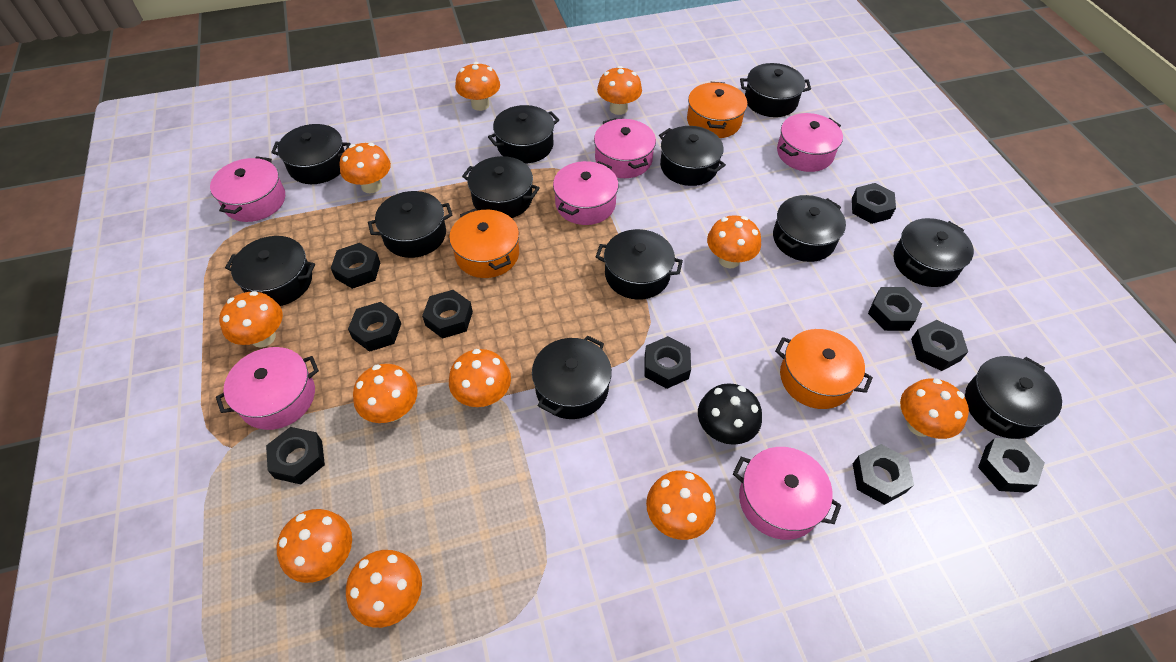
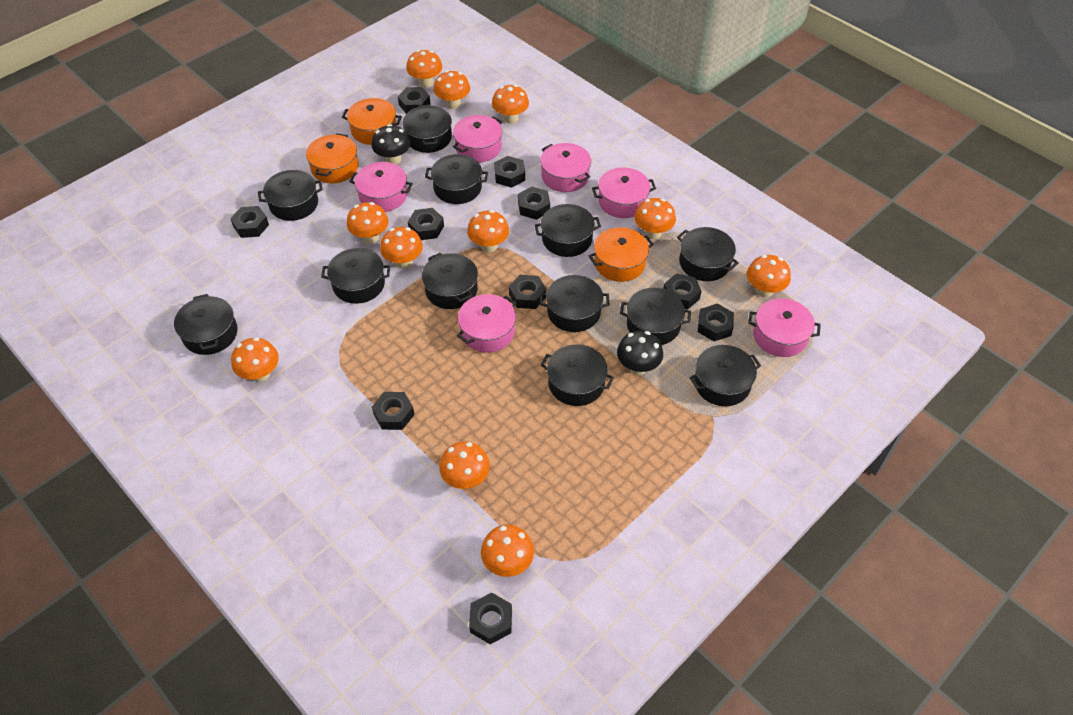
black mushroom: 1 -> 2

